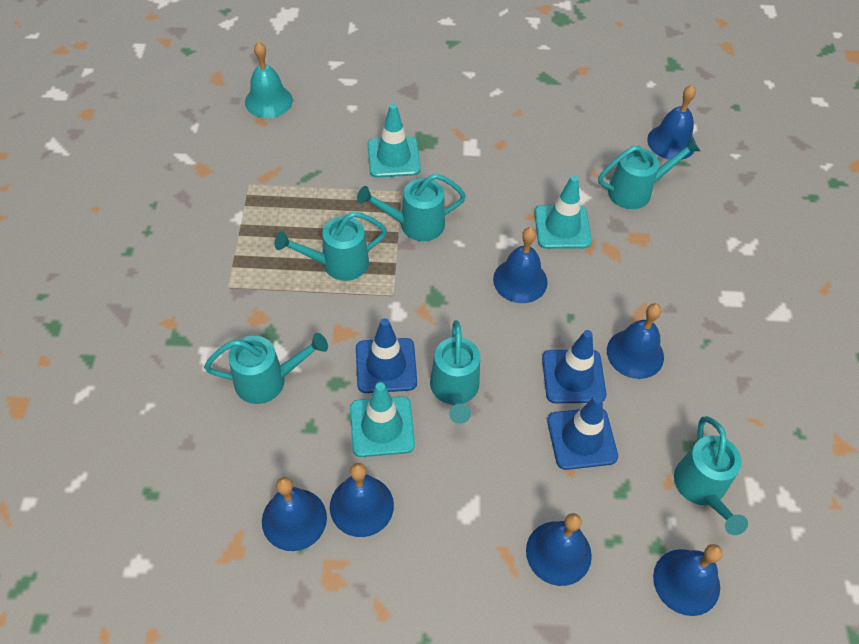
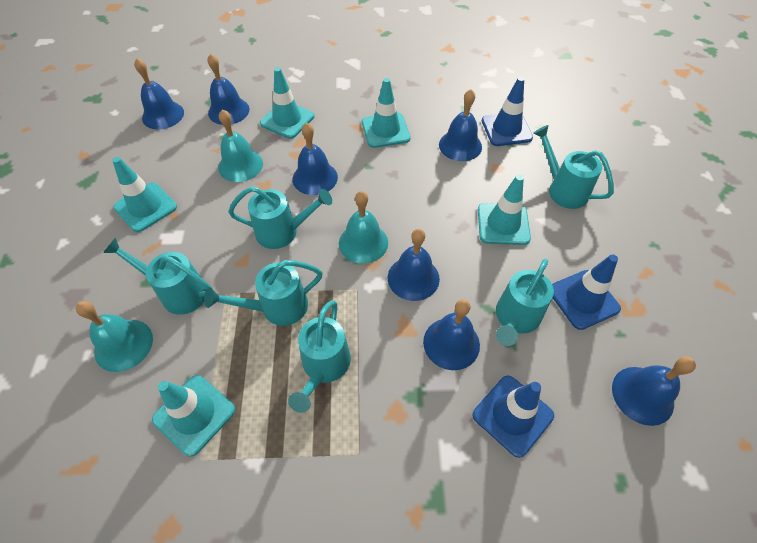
turquoise bell: 1 -> 3
turquoise traffic cone: 3 -> 5

